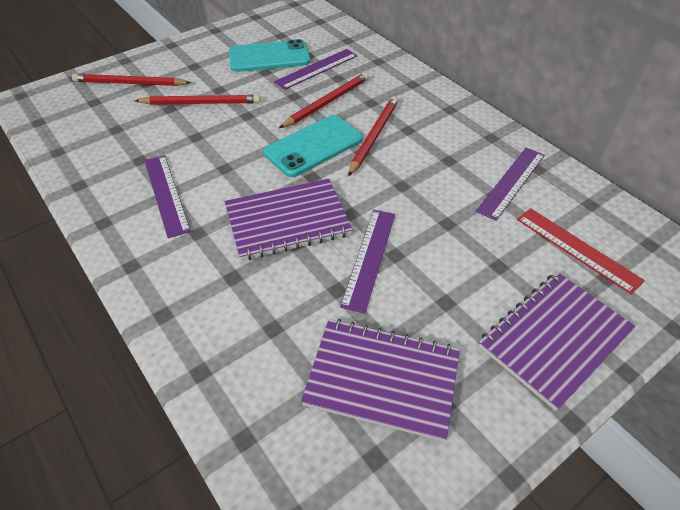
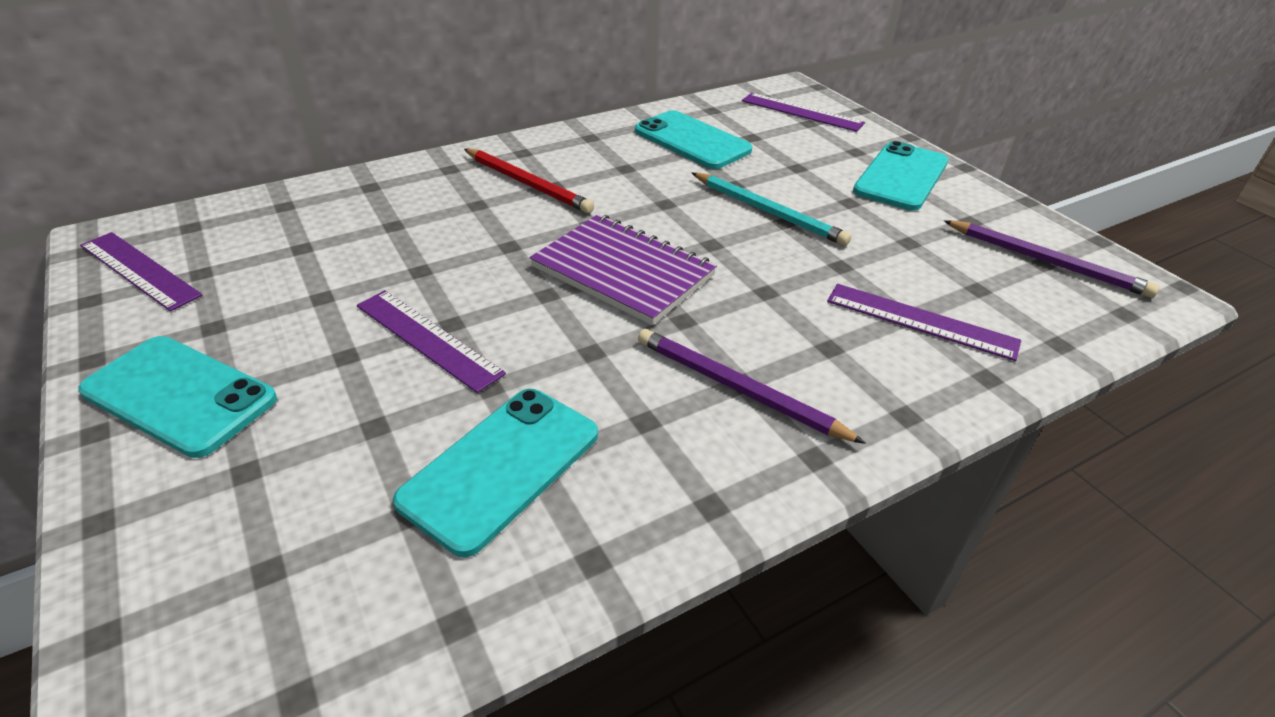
purple notebook: 3 -> 1
purple pencil: 0 -> 2
red pencil: 4 -> 1
red ruler: 1 -> 0
turquoise pencil: 0 -> 1
turquoise phone: 2 -> 4

